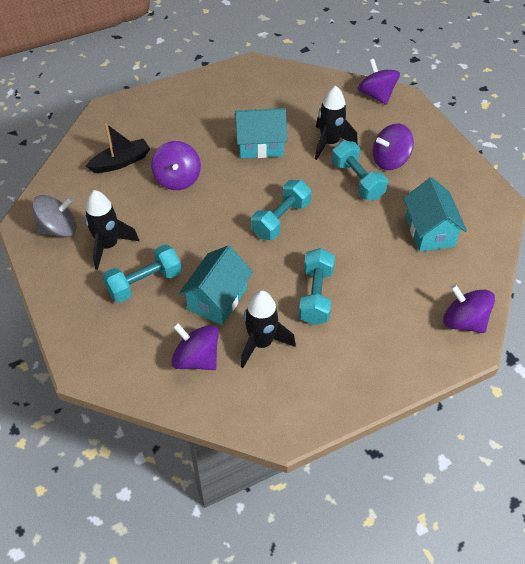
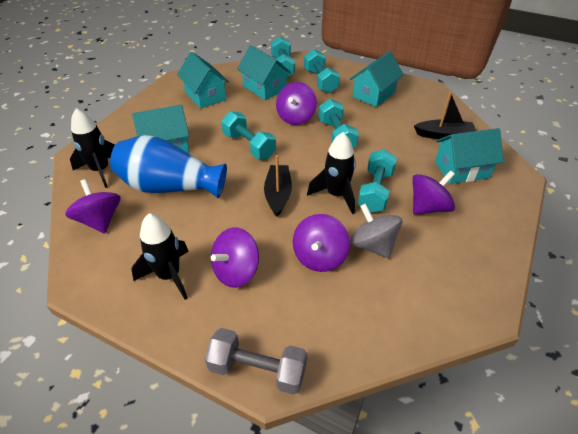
black boat: 1 -> 2
blue vase: 0 -> 1
grey dumbbell: 0 -> 1
turquoise dumbbell: 4 -> 5
turquoise house: 3 -> 5

